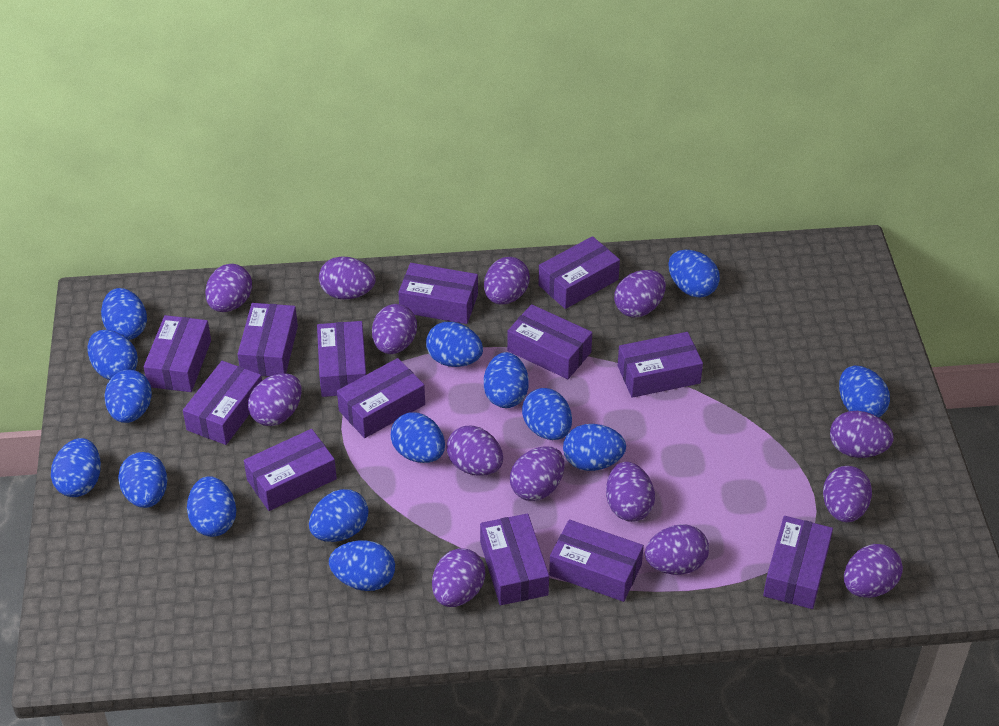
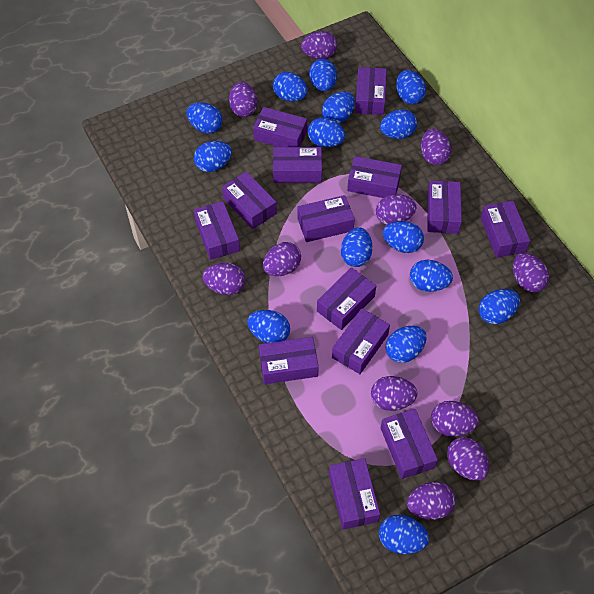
purple box: 13 -> 14
purple egg: 14 -> 11

